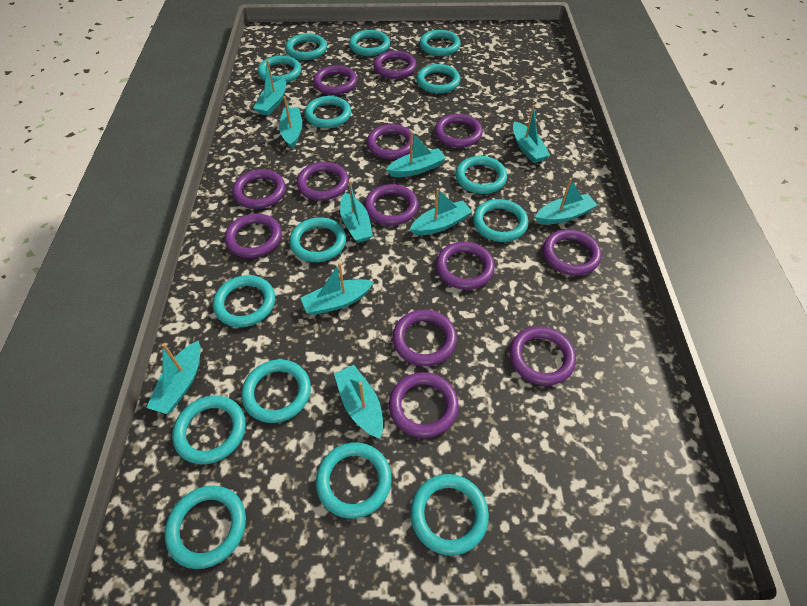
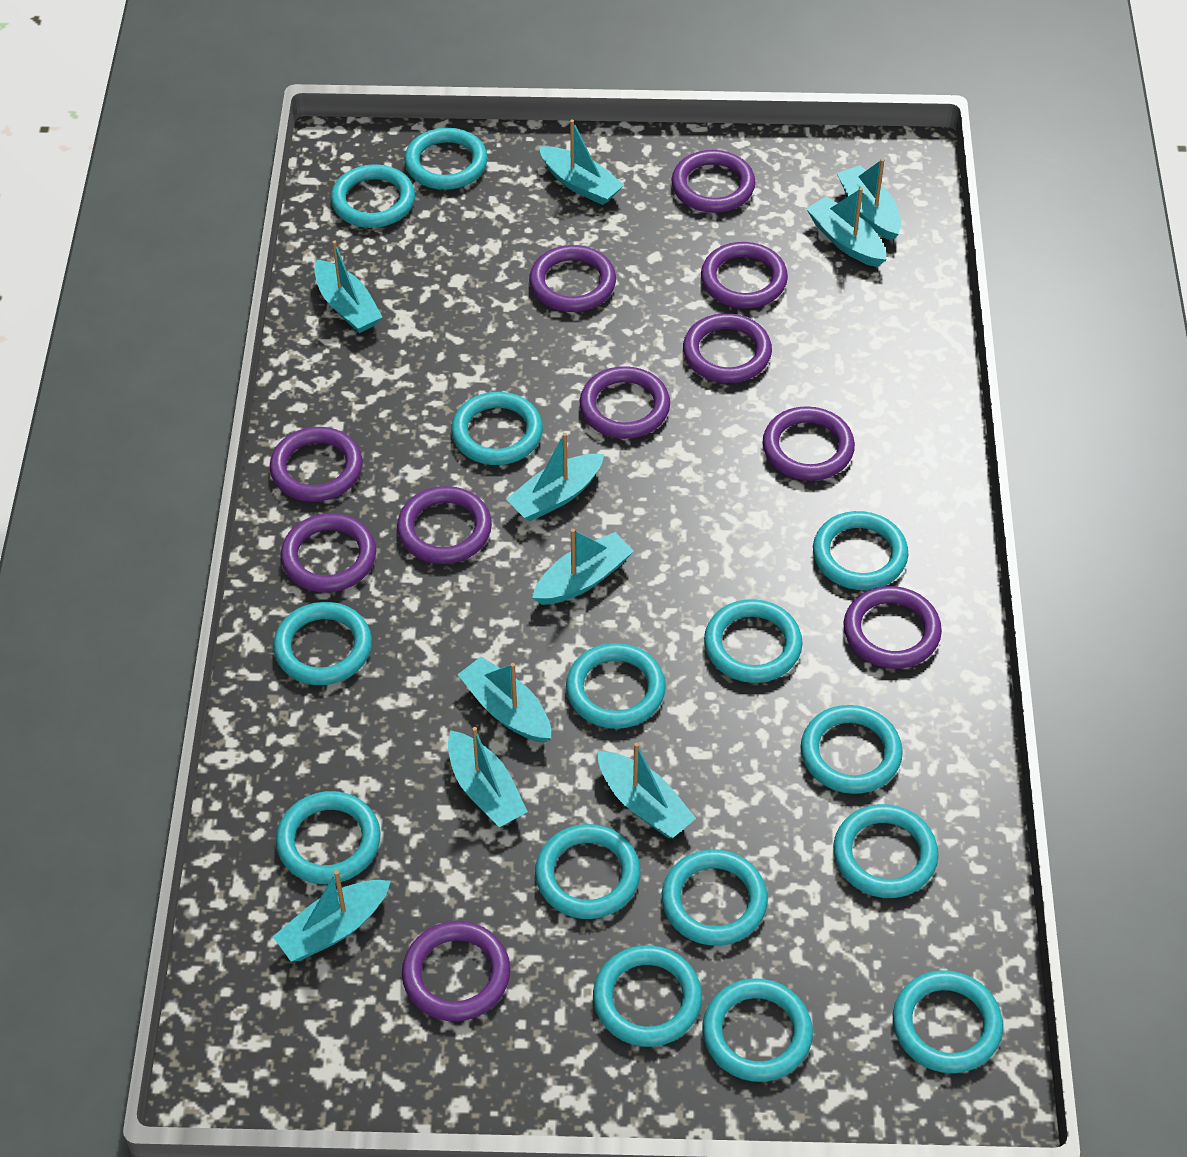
purple ring: 13 -> 11

